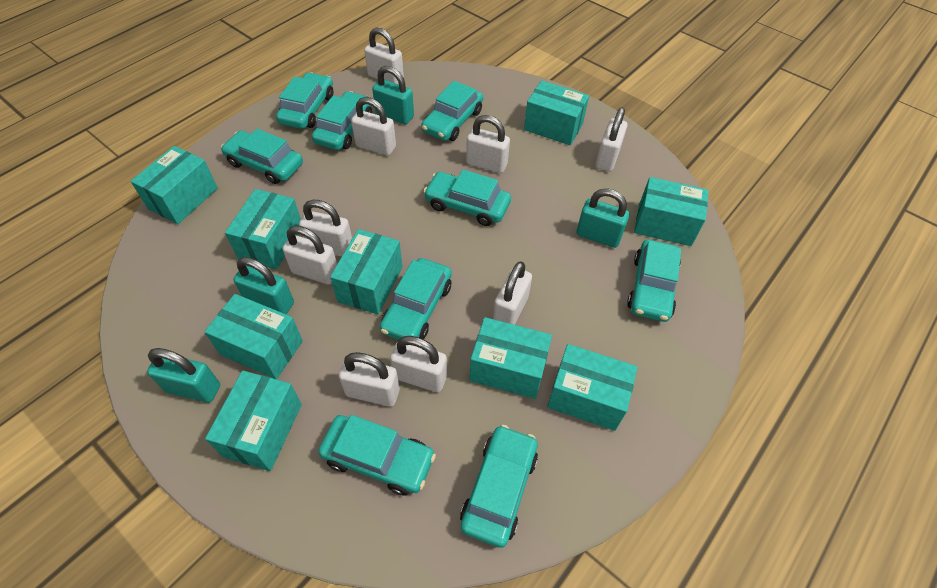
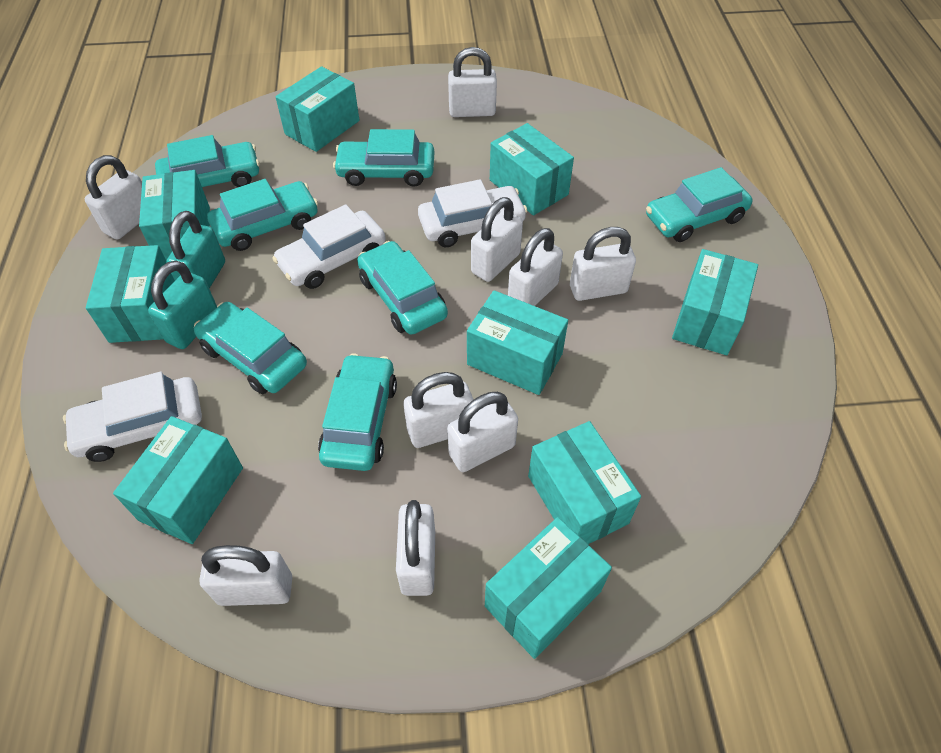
turquoise car: 9 -> 7
turquoise padlock: 4 -> 2
white car: 0 -> 3

